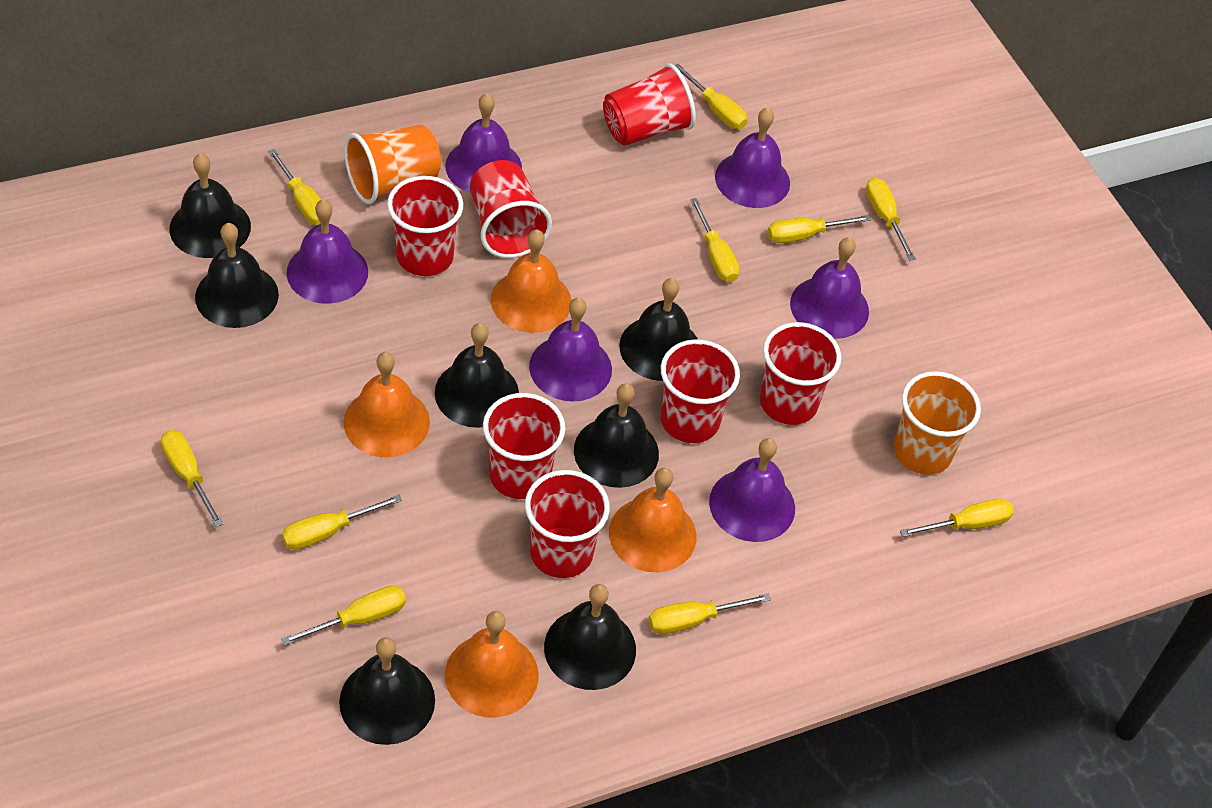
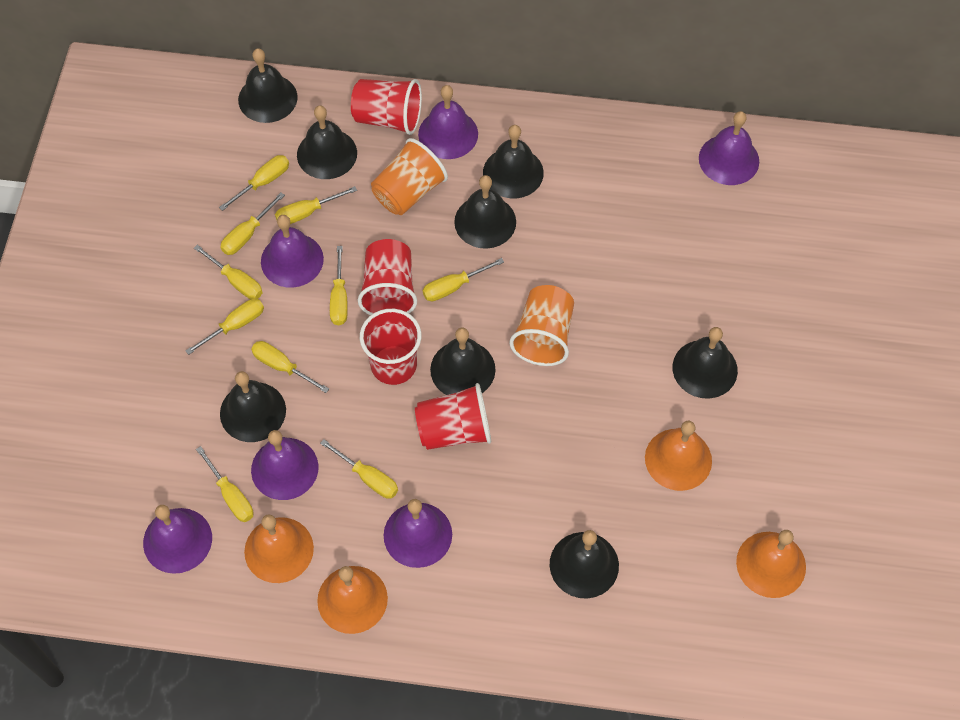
black bell: 7 -> 8
red cup: 7 -> 4

